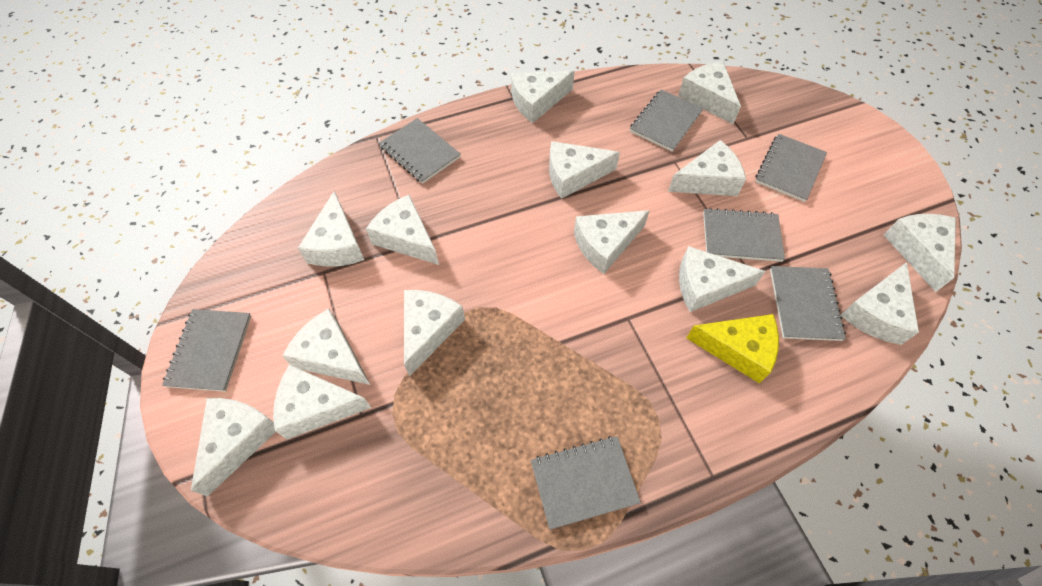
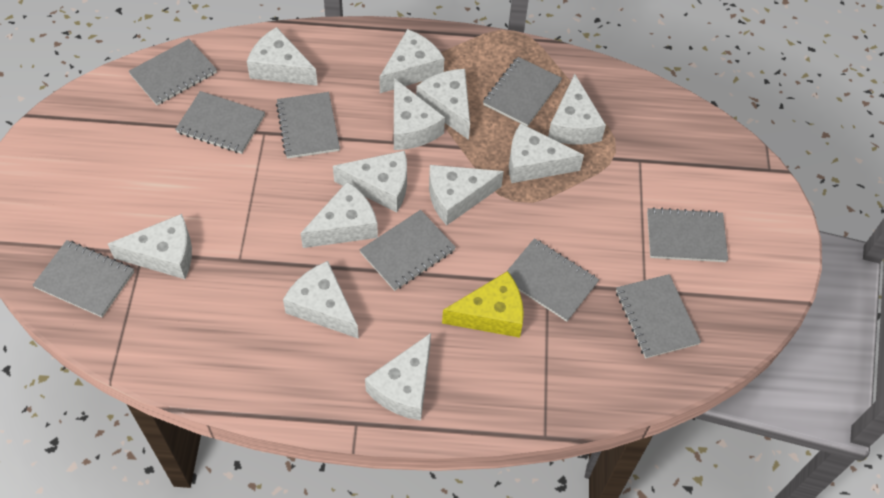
grey notebook: 7 -> 9
white cheese: 14 -> 12

